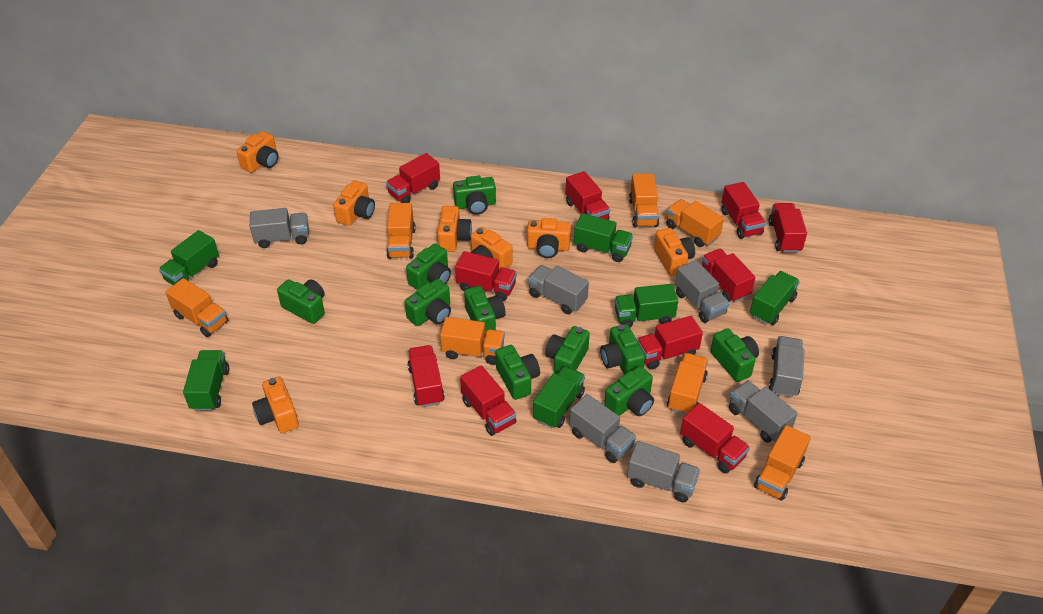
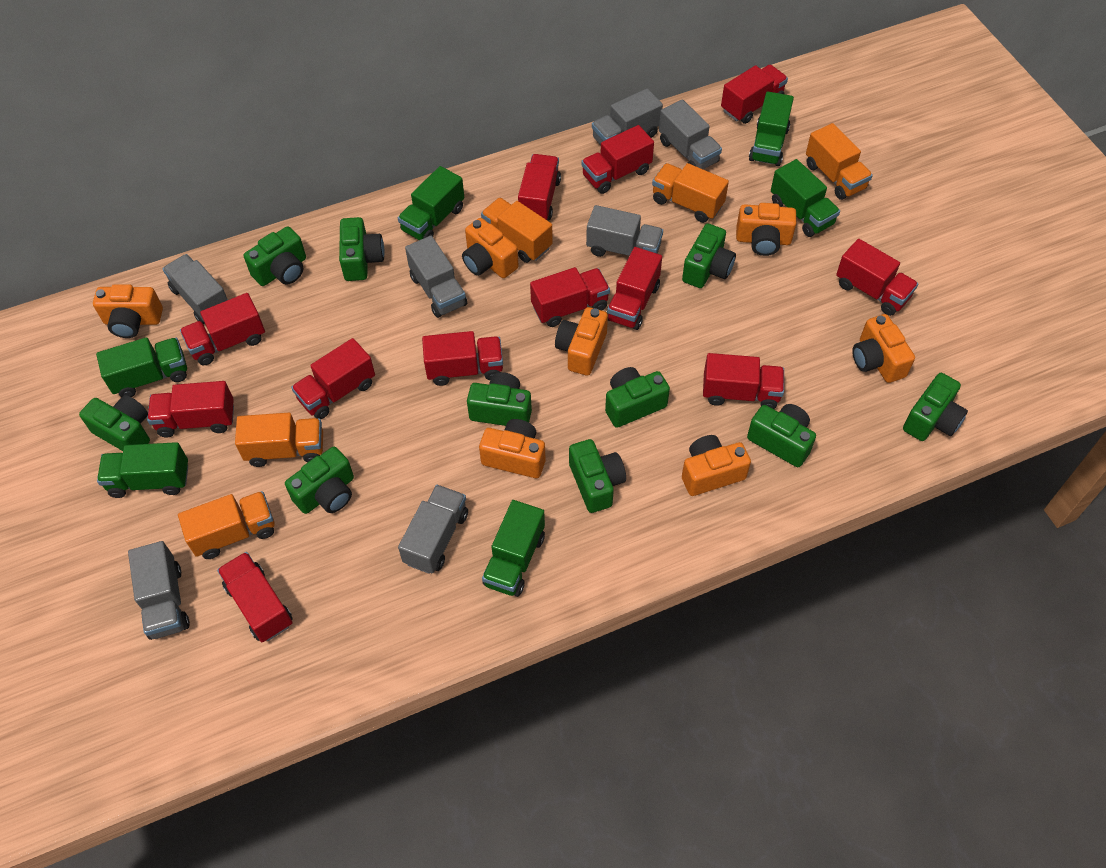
orange truck: 7 -> 5
red truck: 10 -> 12

